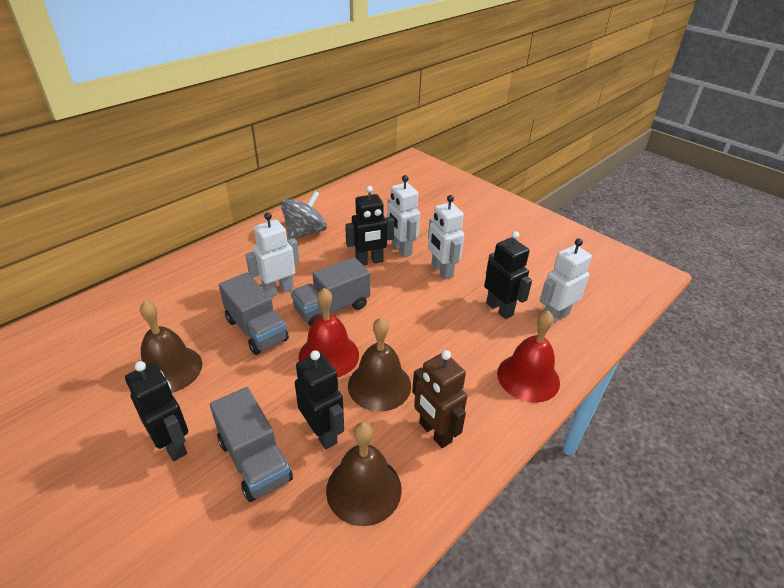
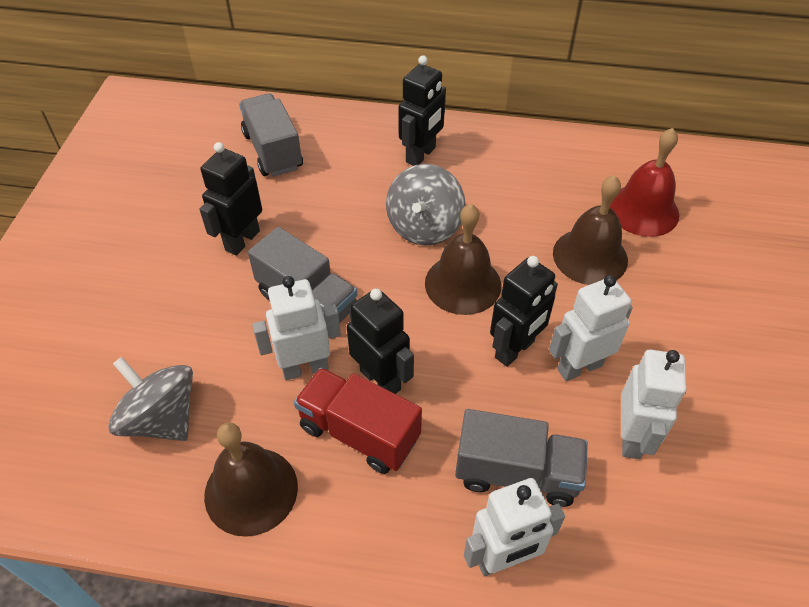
brown robot: 1 -> 0
grey spinning top: 1 -> 2
red bell: 2 -> 1
red truck: 0 -> 1

